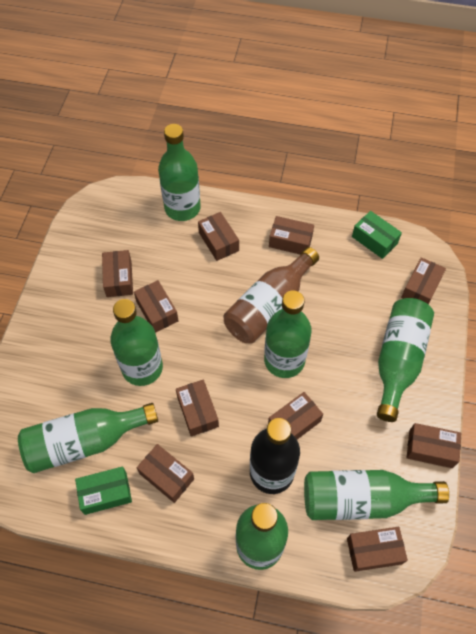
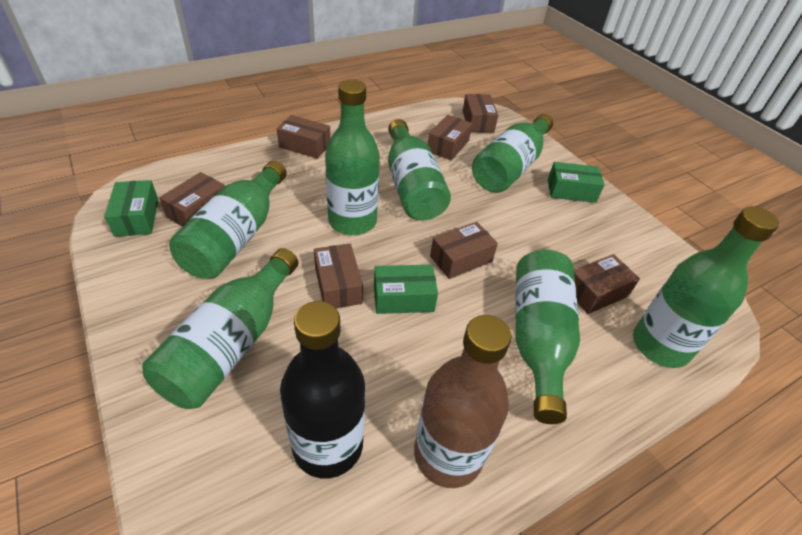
brown box: 10 -> 7
green box: 2 -> 3

